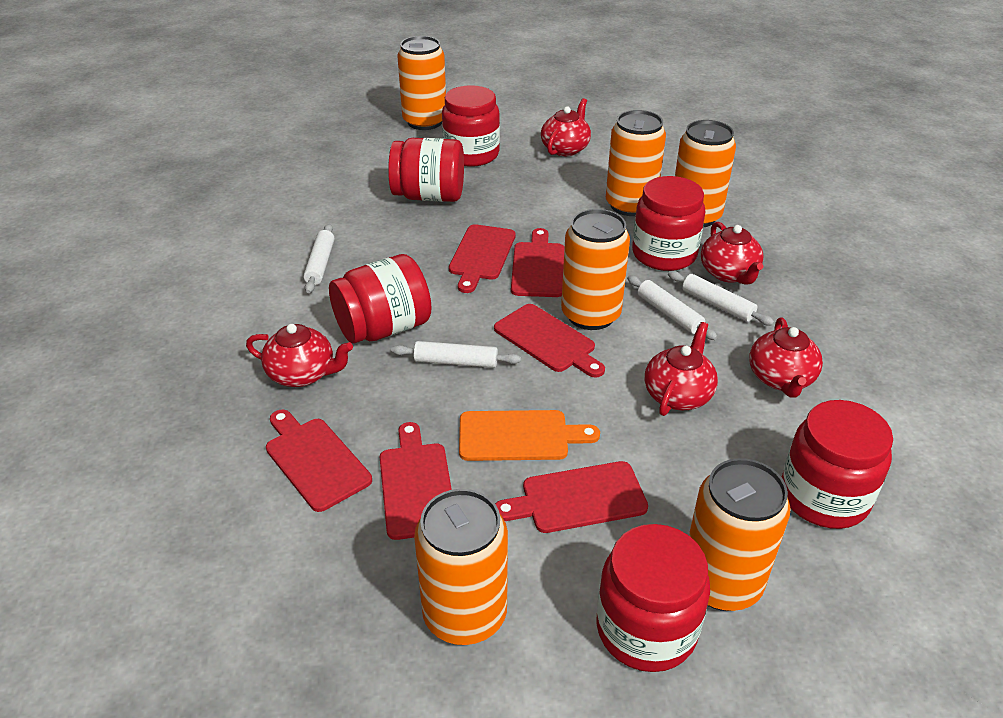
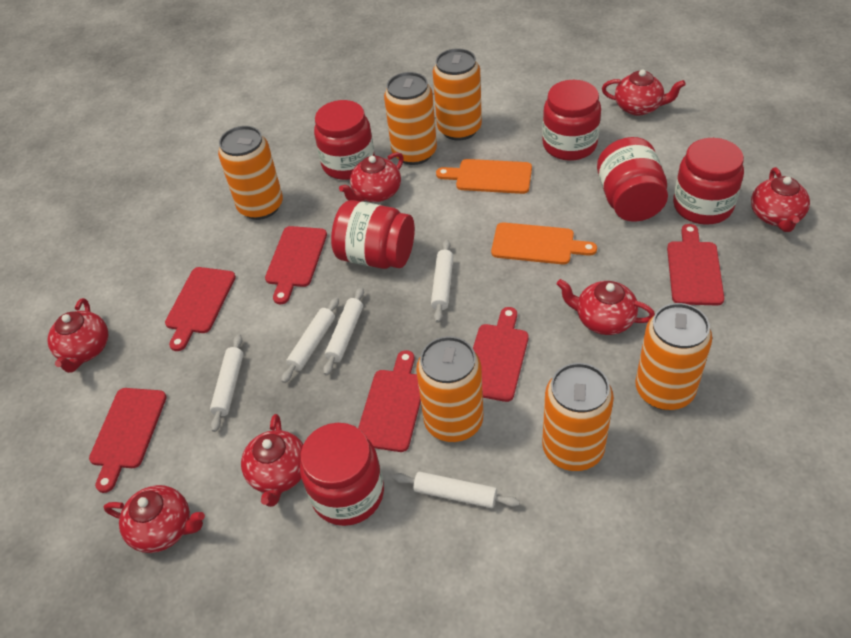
orange cutting board: 1 -> 2
red teapot: 5 -> 7
white rolling pin: 4 -> 5

